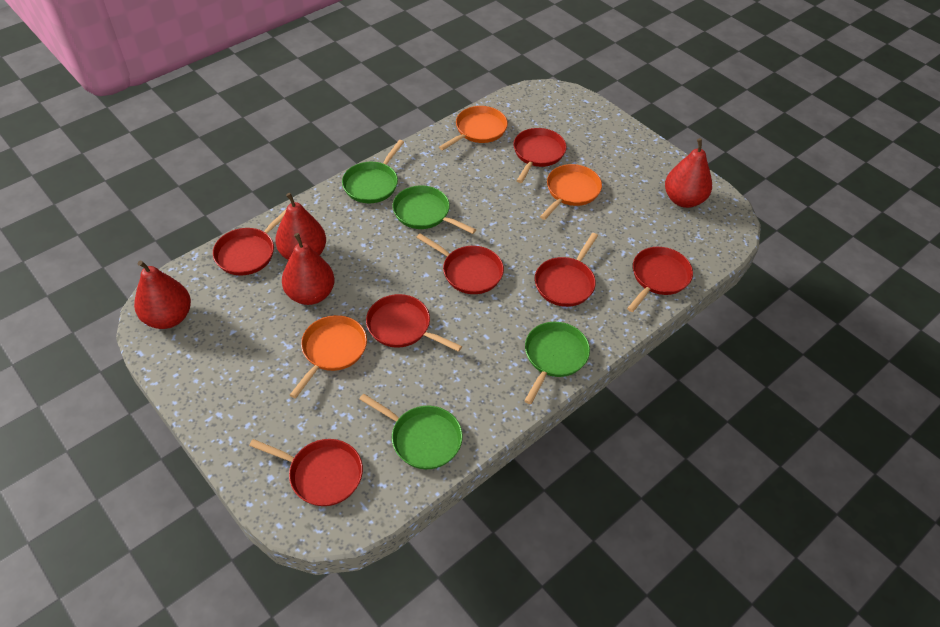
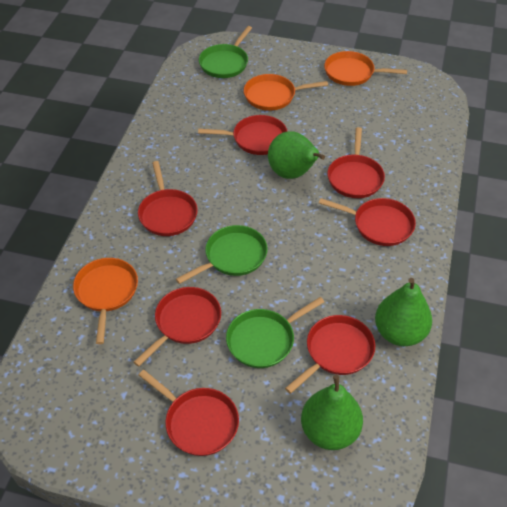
green pan: 4 -> 3
green pear: 0 -> 3
red pear: 4 -> 0

